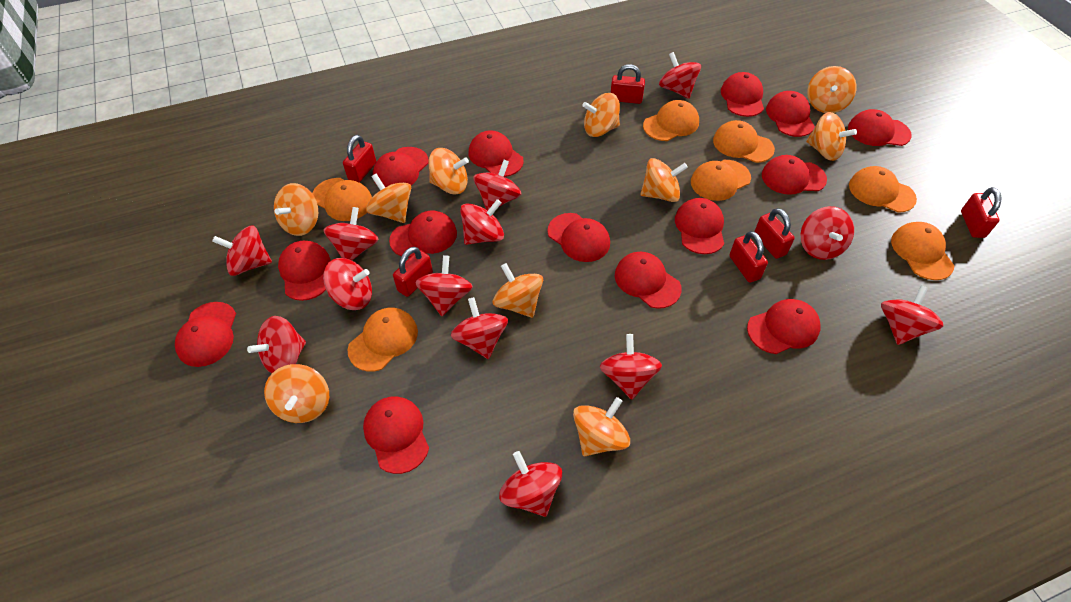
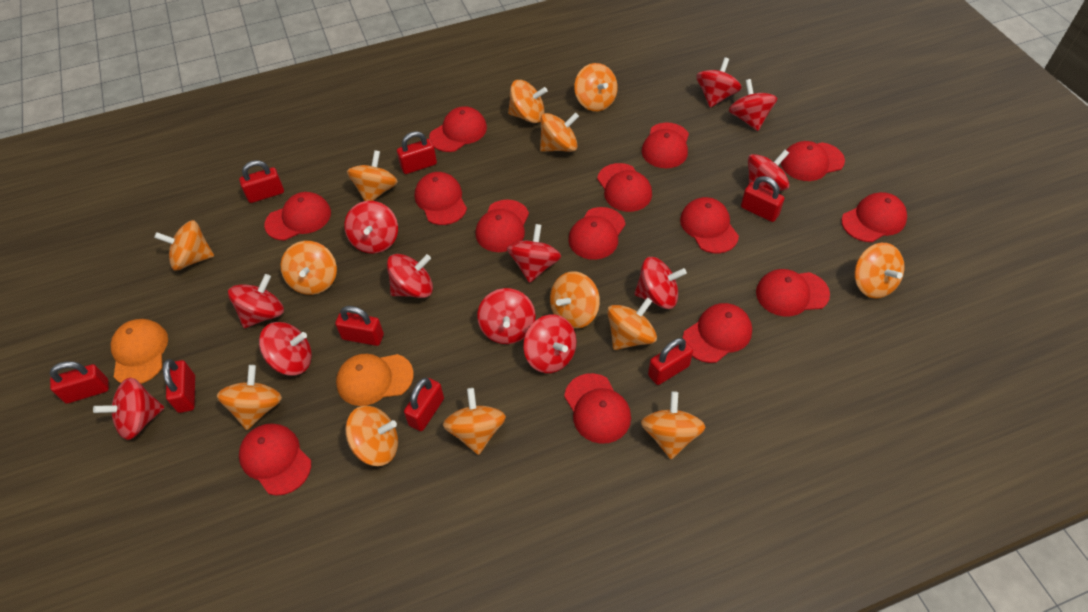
orange cap: 7 -> 2
orange spinning top: 10 -> 13
red padlock: 6 -> 8
red spinning top: 13 -> 12

